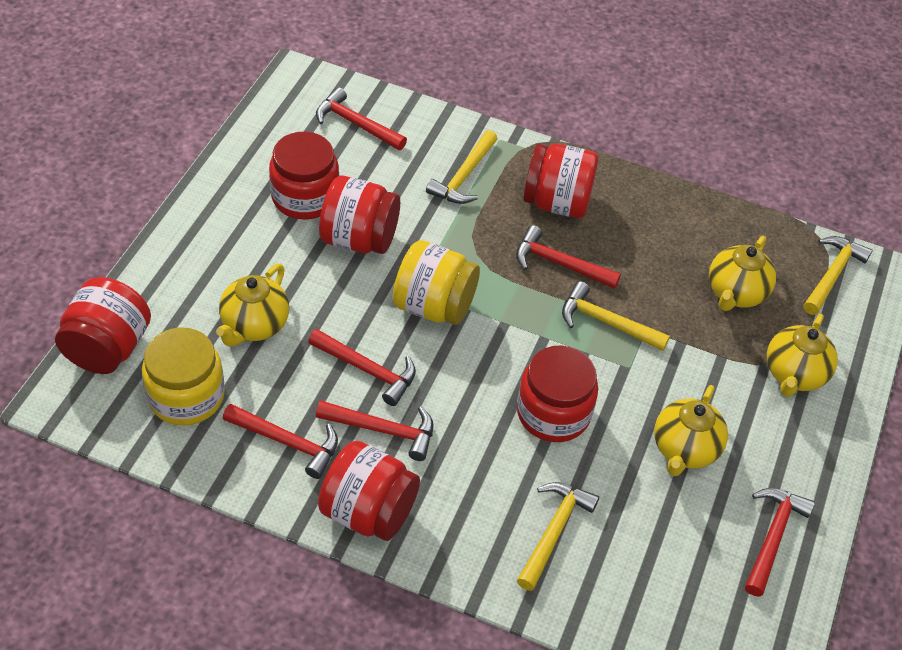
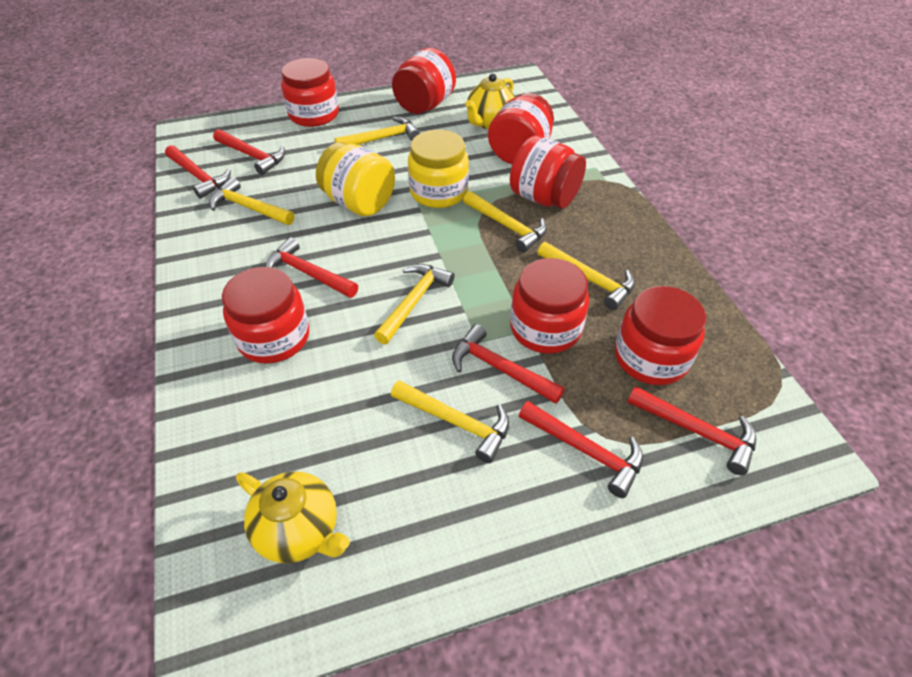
red jar: 6 -> 7
yellow hammer: 4 -> 6
yellow teapot: 4 -> 2

